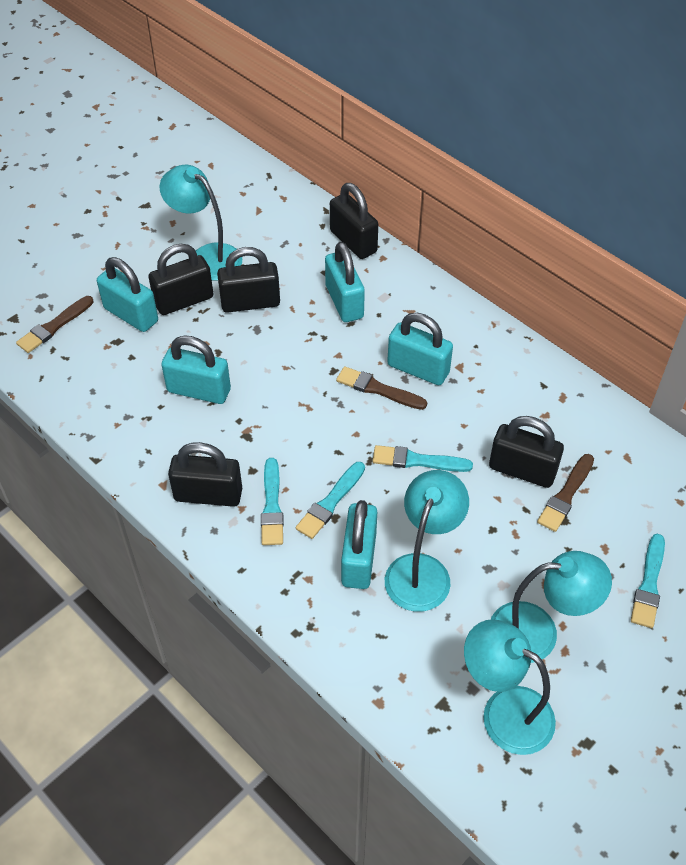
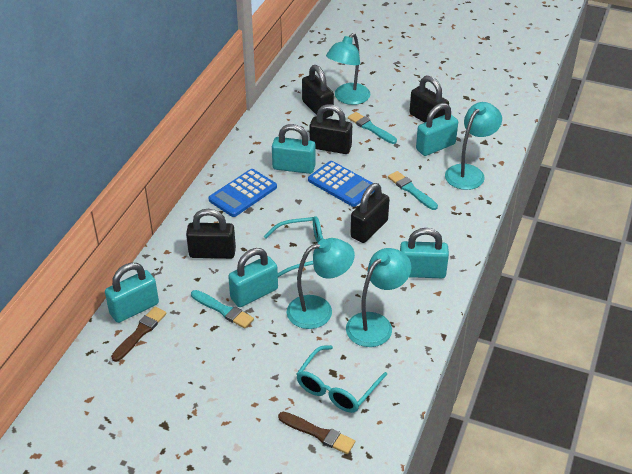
blue calculator: 0 -> 2
brown brush: 3 -> 2
turquoise brush: 4 -> 3
turquoise glasses: 0 -> 2

